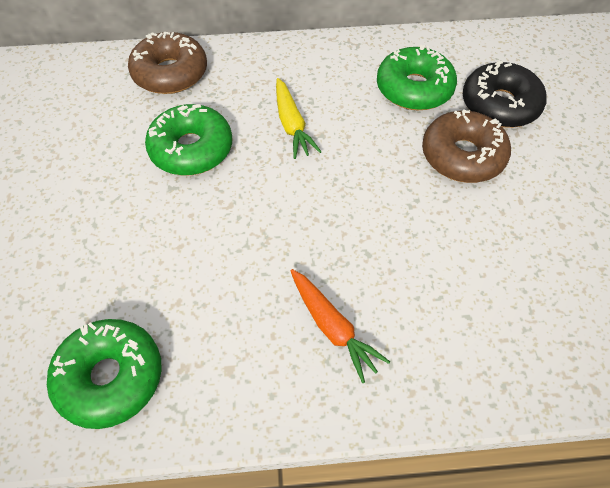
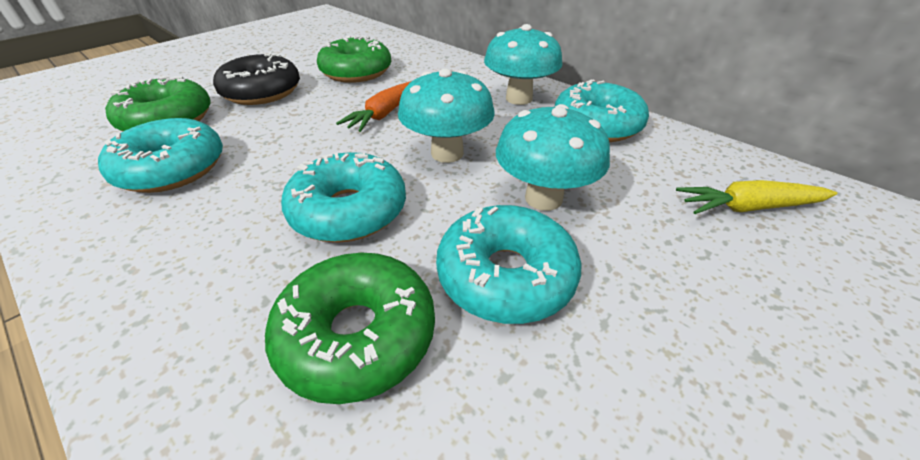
brown donut: 2 -> 0
turquoise donut: 0 -> 4
turquoise mushroom: 0 -> 3

